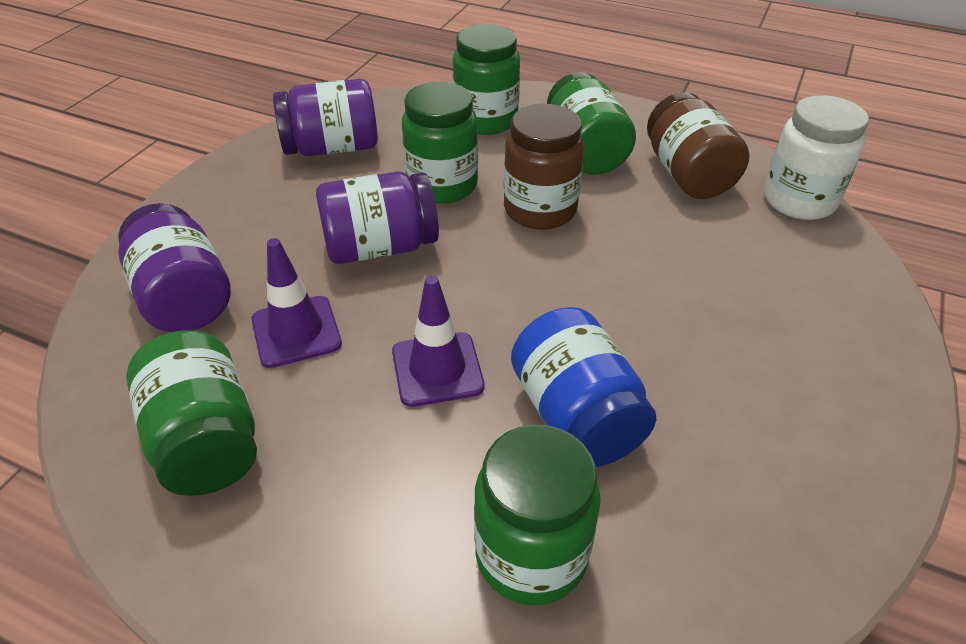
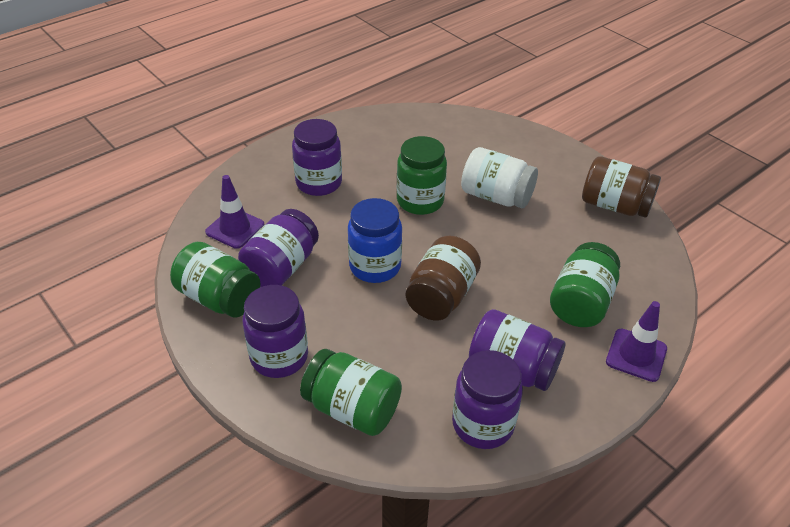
green jar: 5 -> 4
purple jar: 3 -> 5

